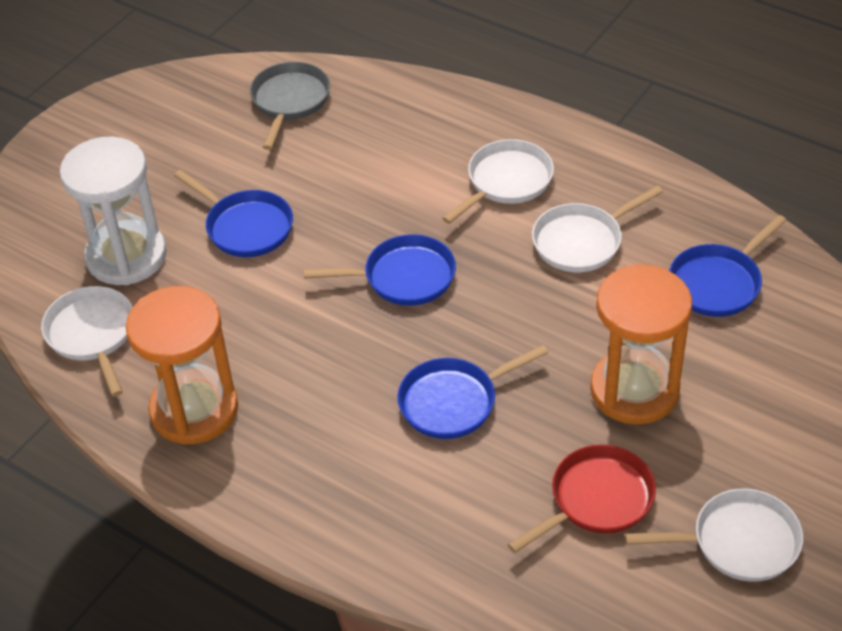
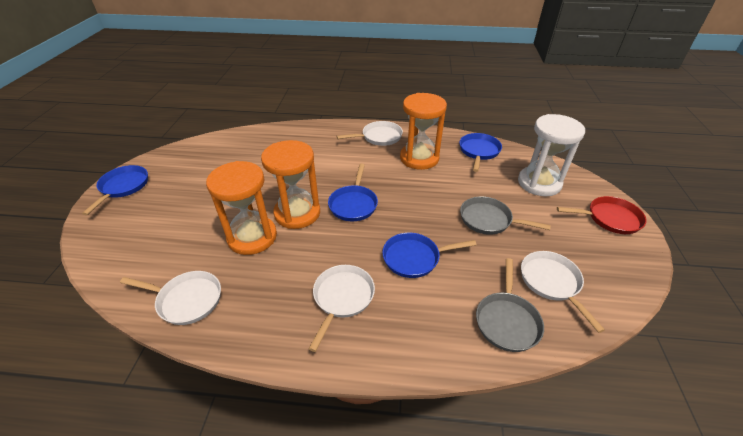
grey pan: 1 -> 2
orange hourglass: 2 -> 3

